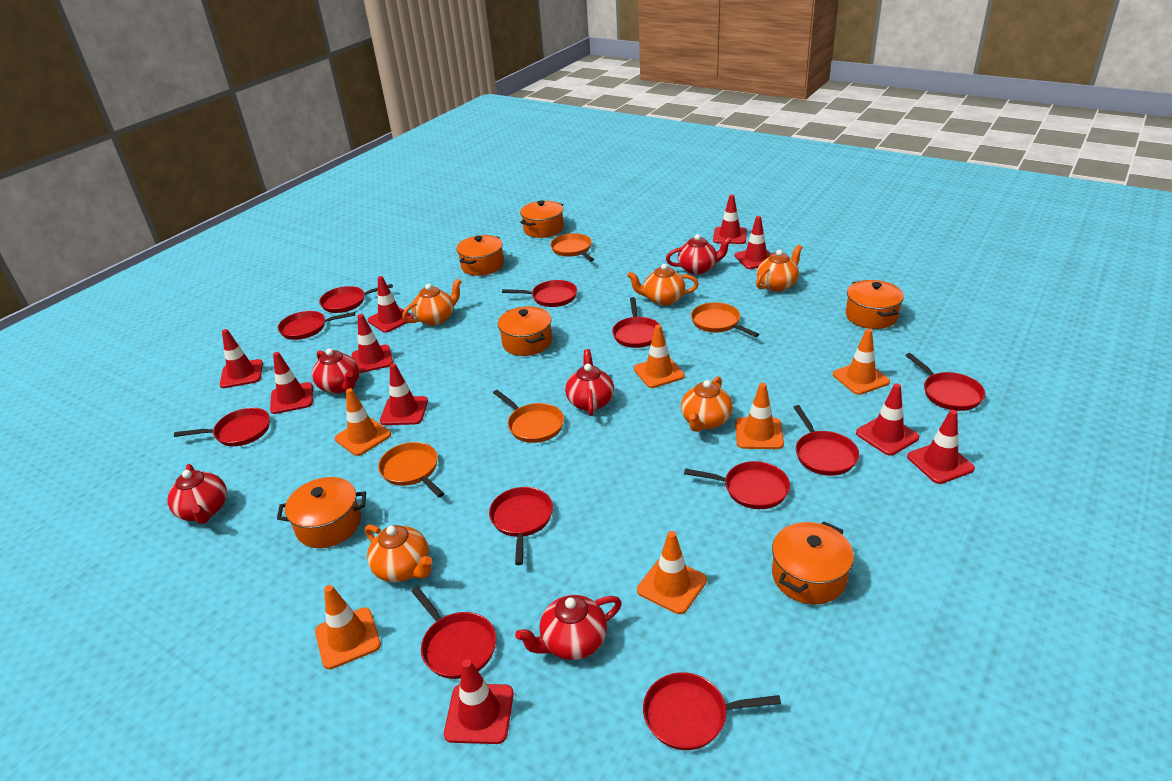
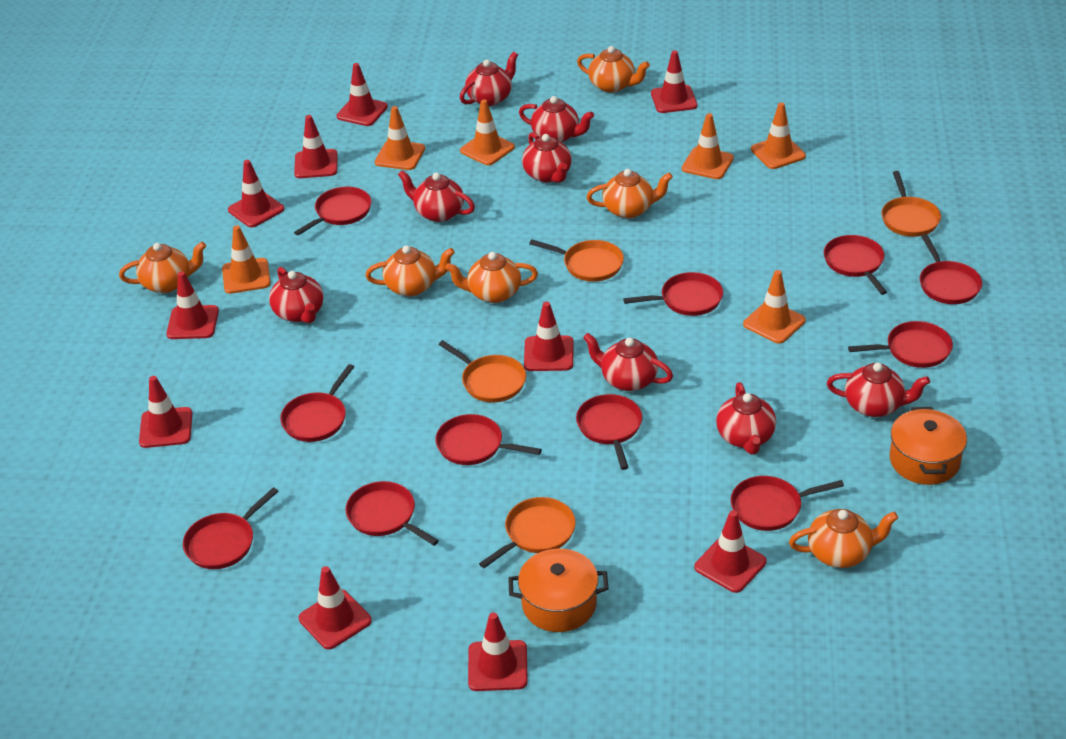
orange pot: 6 -> 2
orange teapot: 5 -> 6
red teapot: 5 -> 8

